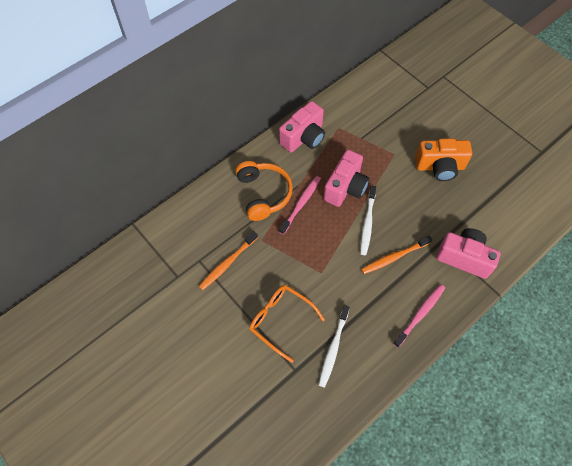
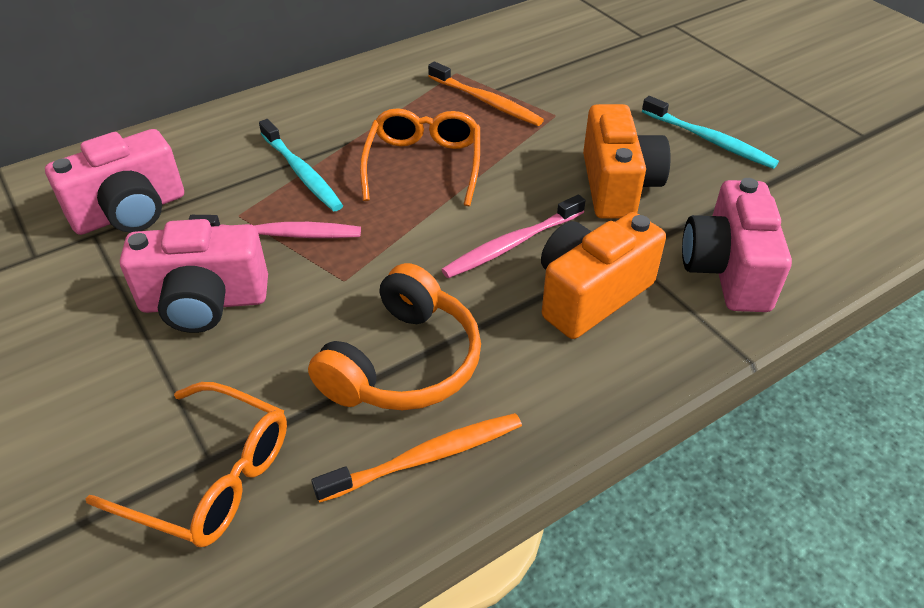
orange camera: 1 -> 2
orange glasses: 1 -> 2
turquoise toothbrush: 0 -> 2
white toothbrush: 2 -> 0

